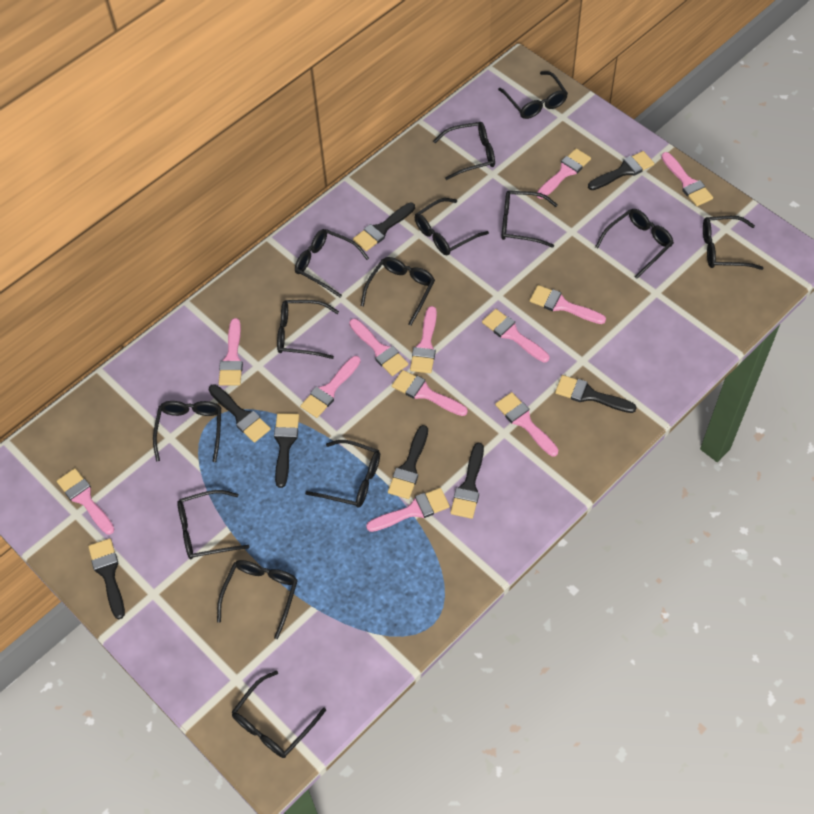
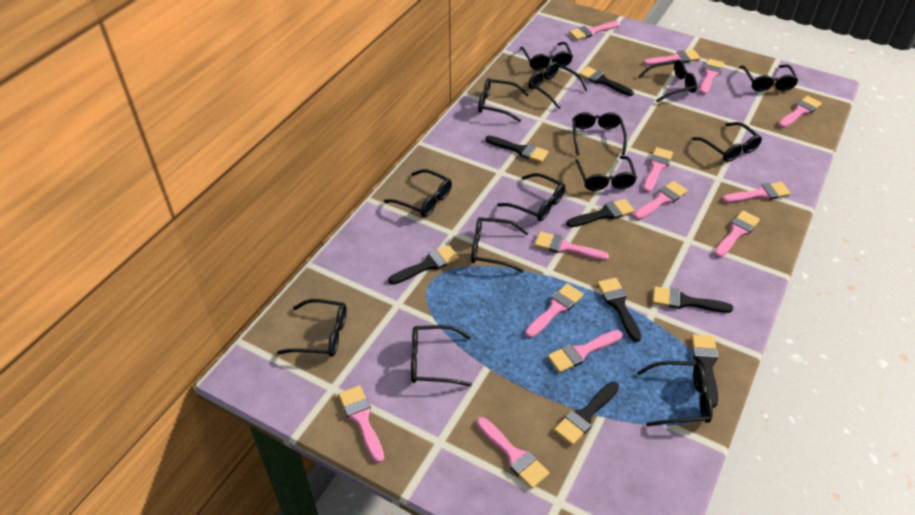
pink brush: 12 -> 13

